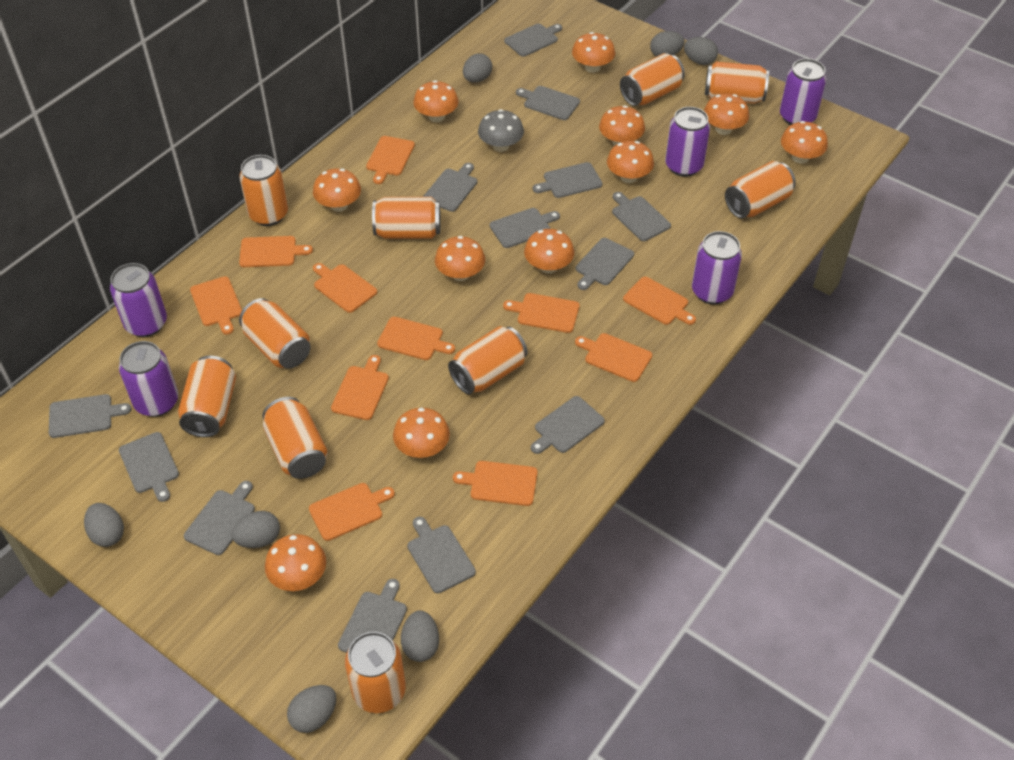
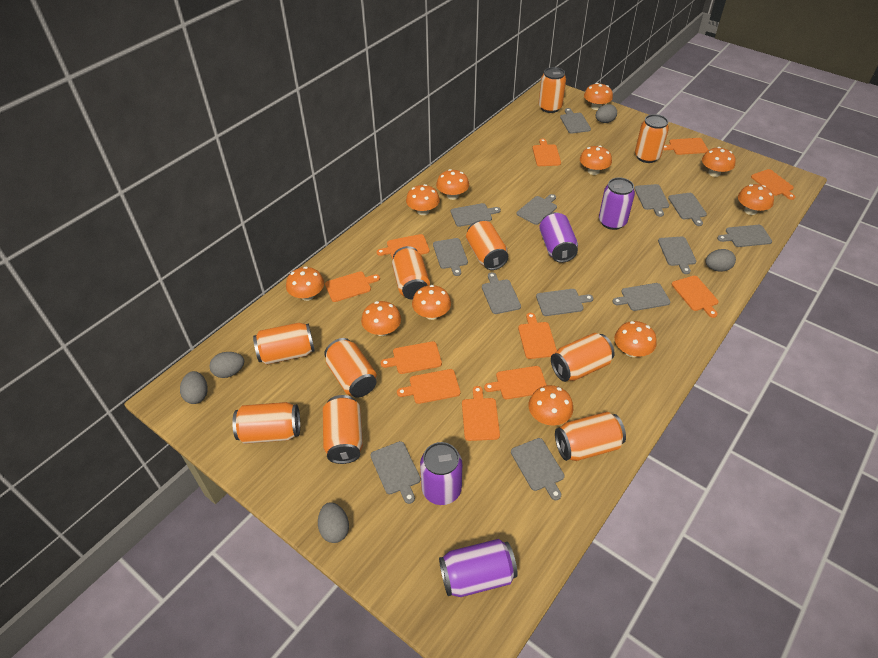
grey egg: 7 -> 5
grey mushroom: 1 -> 0
purple can: 5 -> 4

